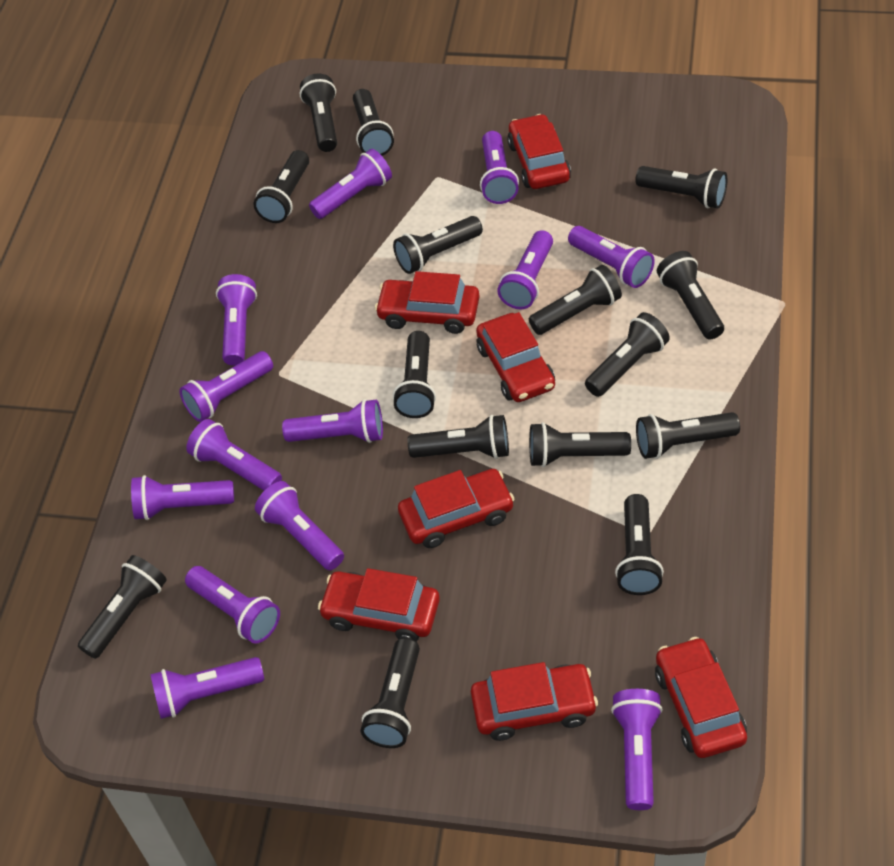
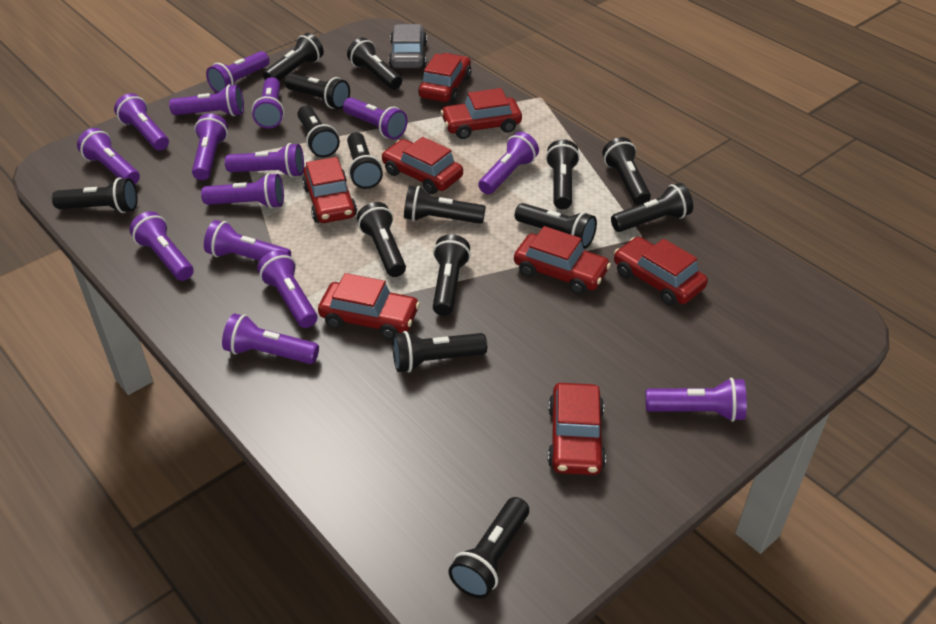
grey car: 0 -> 1
purple flashlight: 13 -> 15
red car: 7 -> 8

